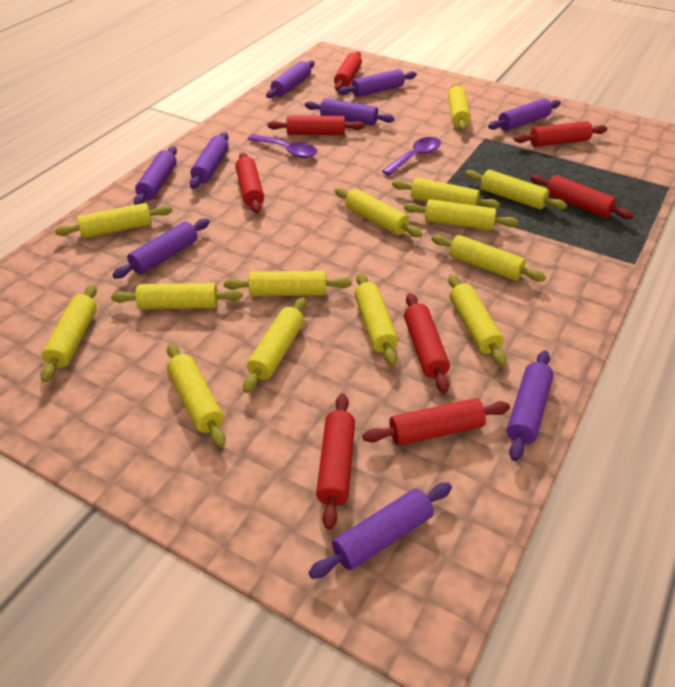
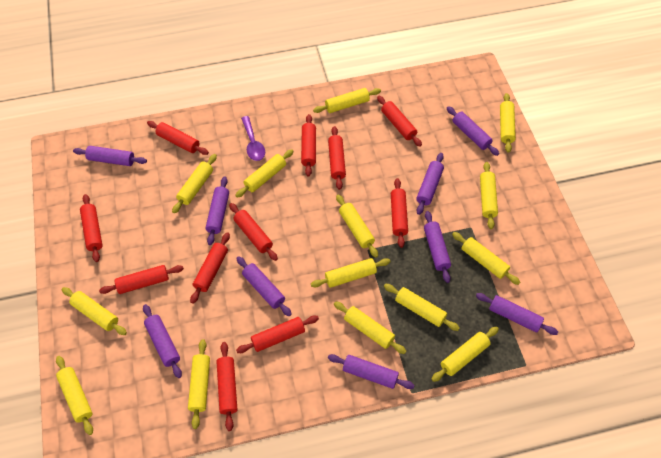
purple spoon: 2 -> 1
red rolling pin: 8 -> 11

